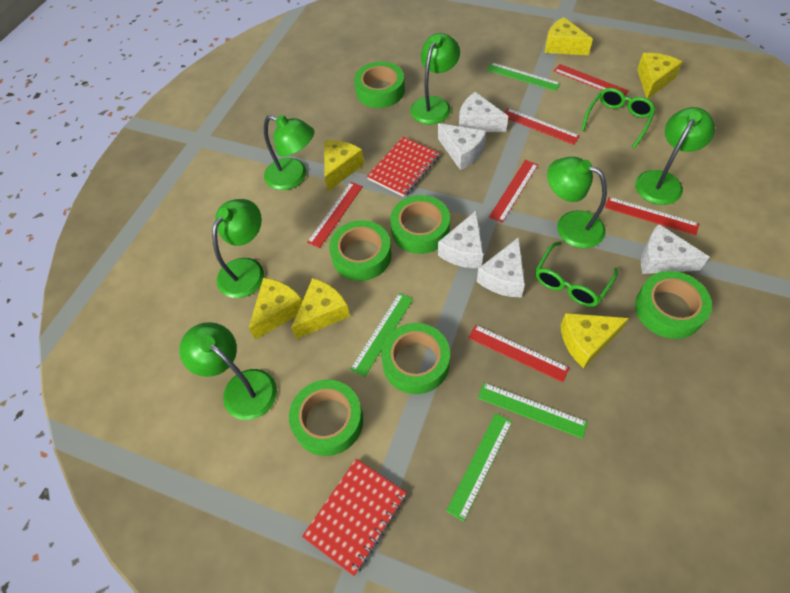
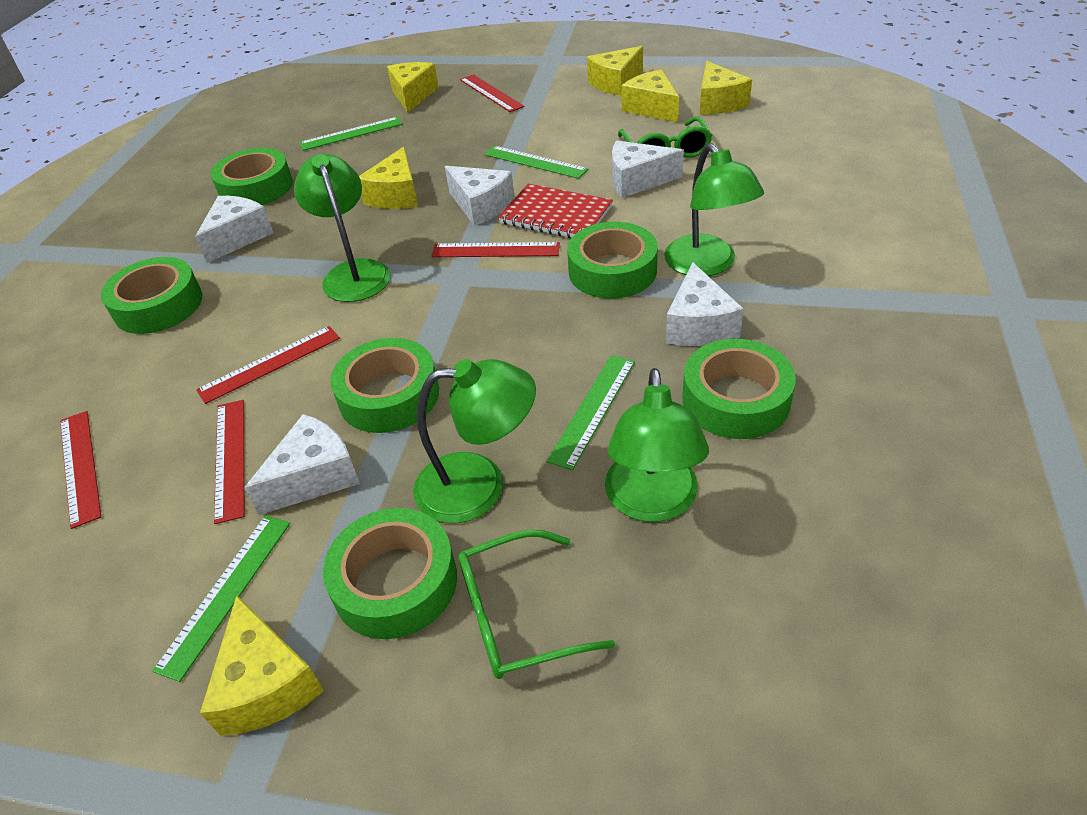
green lamp: 6 -> 4
red notebook: 2 -> 1
red ruler: 6 -> 5

